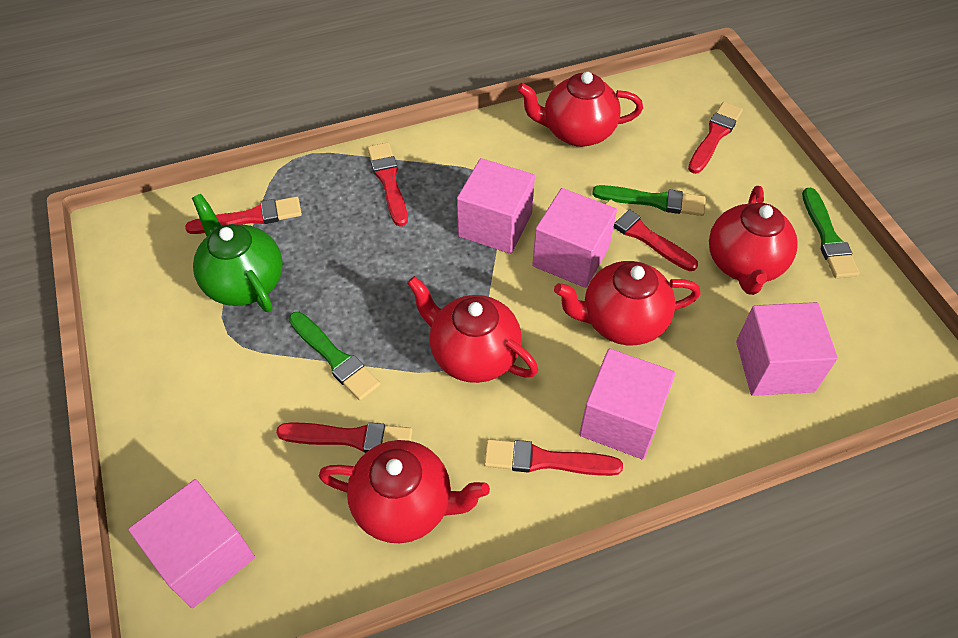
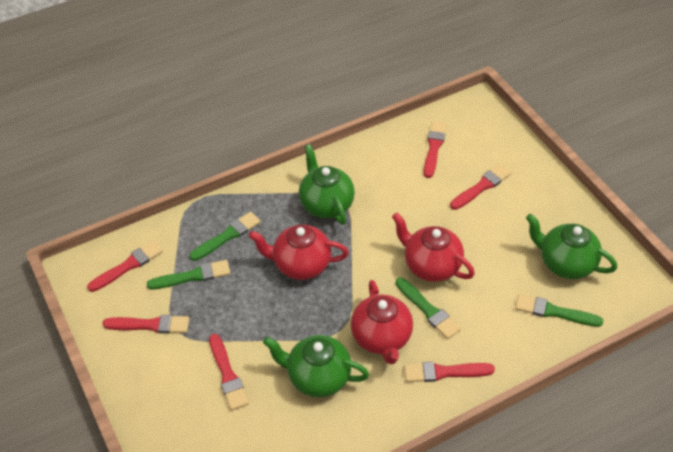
green brush: 3 -> 4
green teapot: 1 -> 3
pink cube: 5 -> 0
red teapot: 5 -> 3

